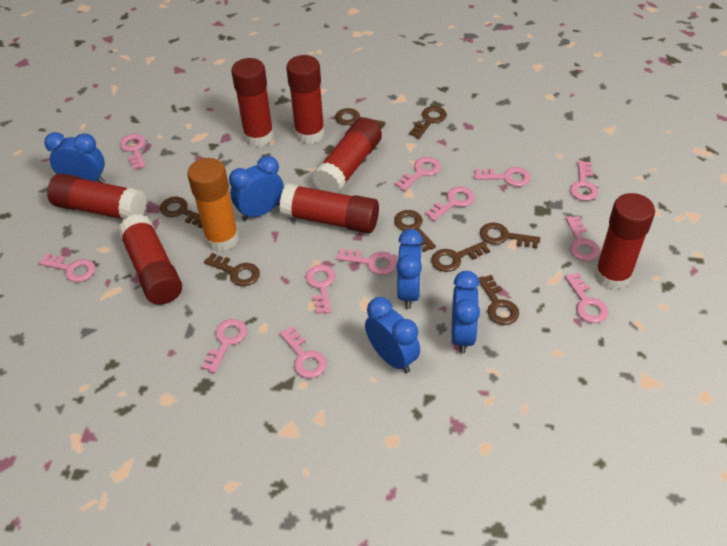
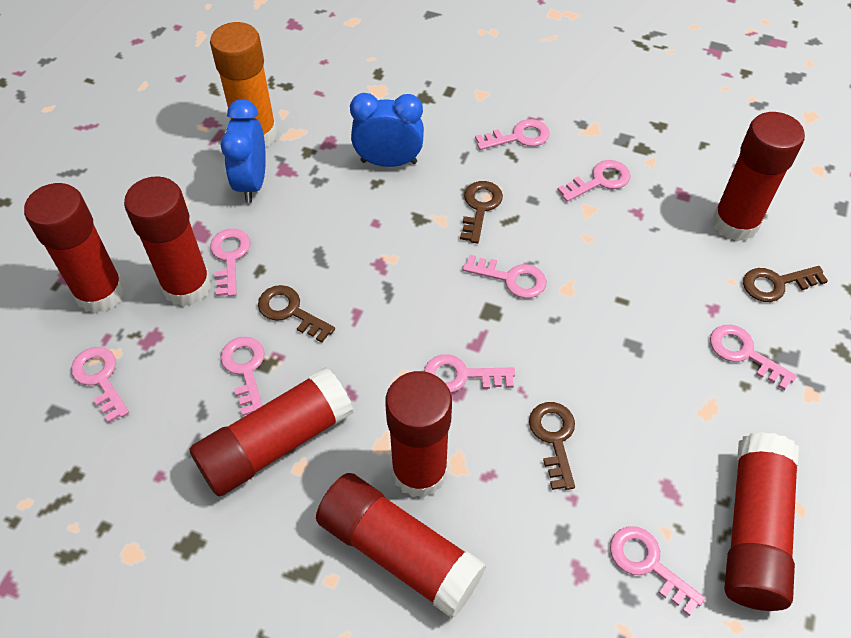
blue clock: 5 -> 2
brown key: 8 -> 4
pink key: 12 -> 9

